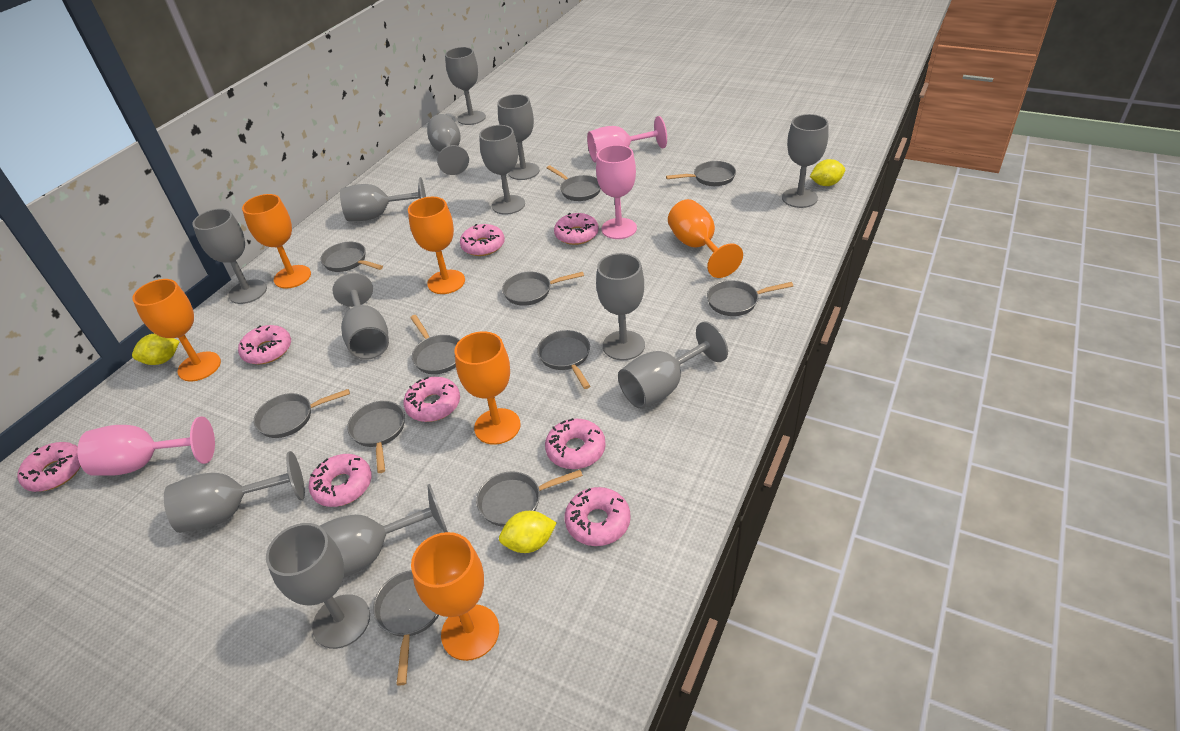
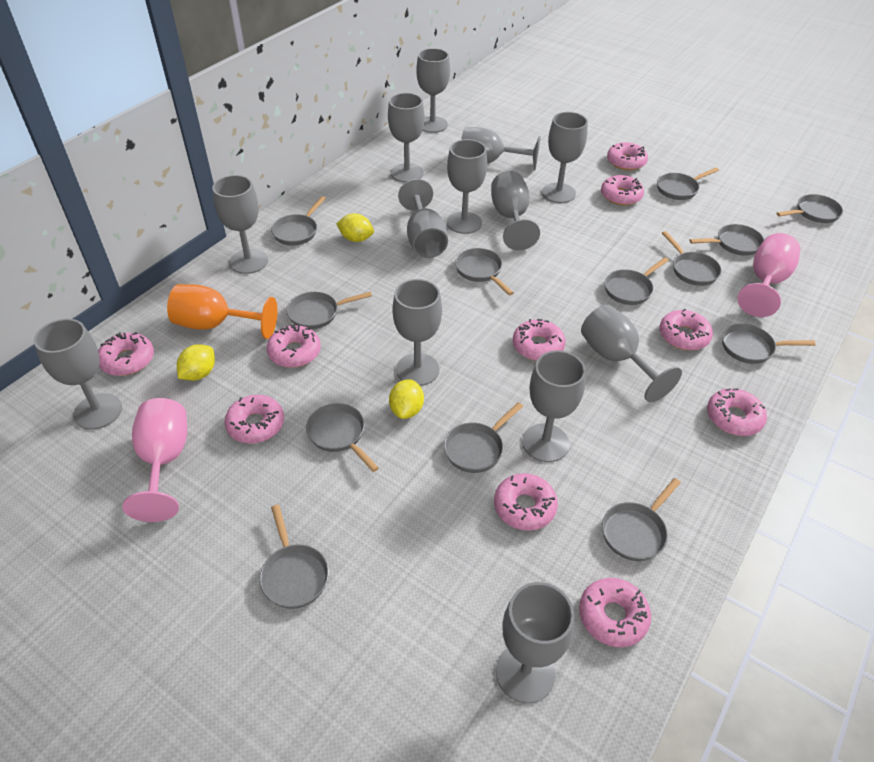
grey pan: 11 -> 13
orange goblet: 6 -> 1
pink donut: 8 -> 10
pink goblet: 3 -> 2

